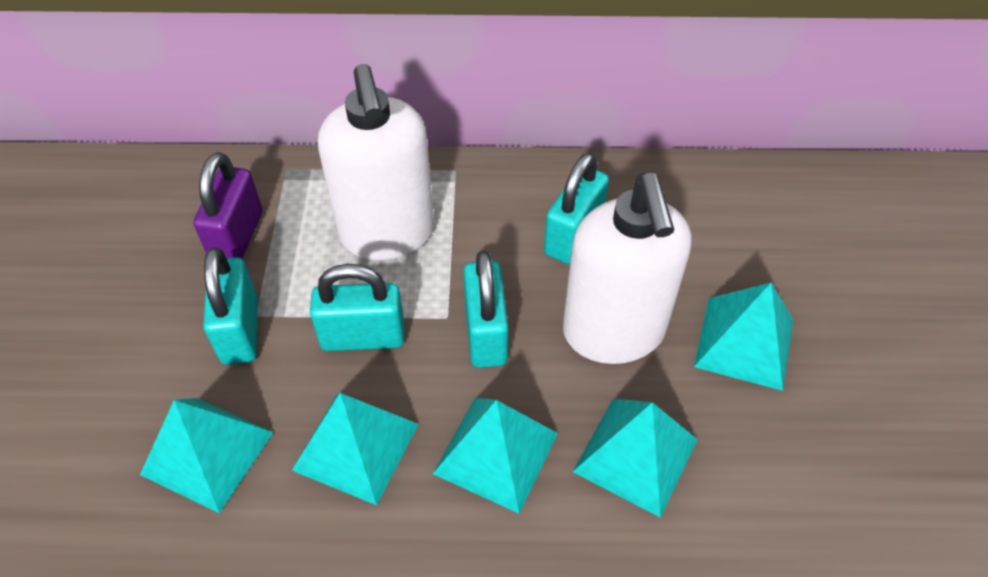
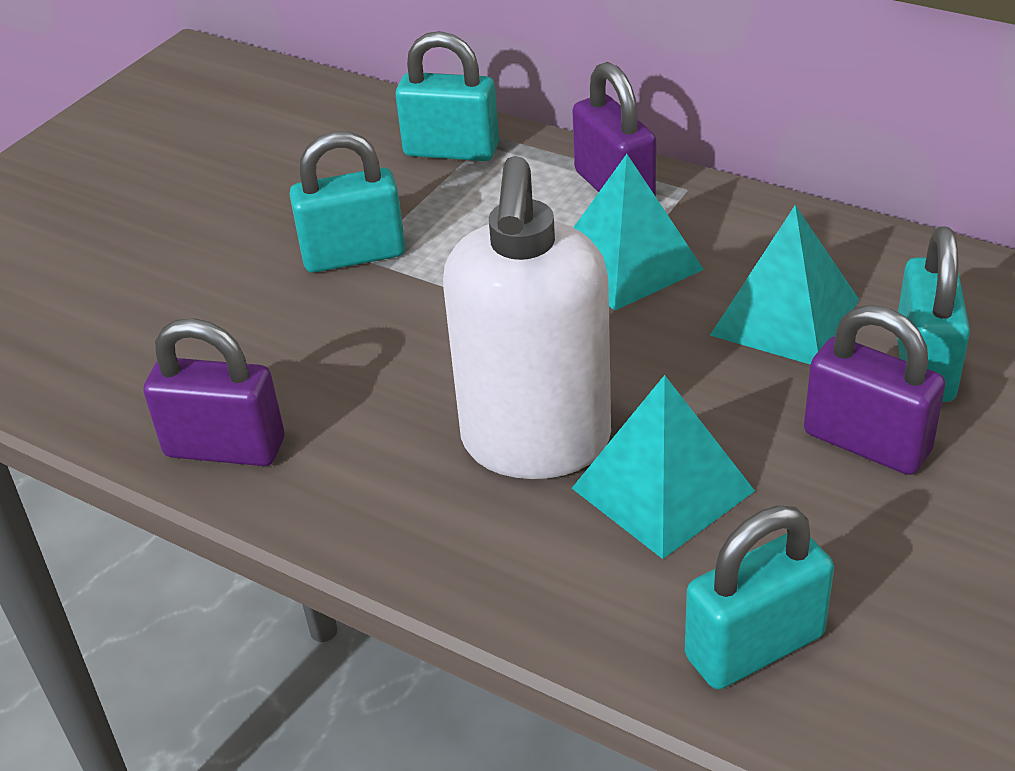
purple padlock: 1 -> 3
turquoise pyramid: 5 -> 3
white soap dispenser: 2 -> 1

